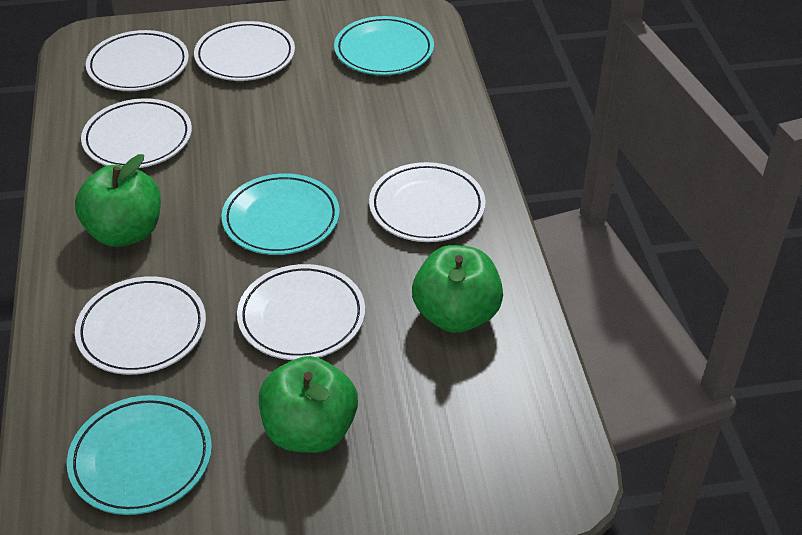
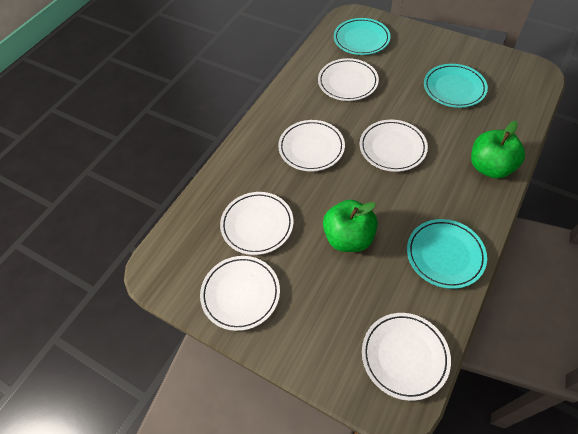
green apple: 3 -> 2

